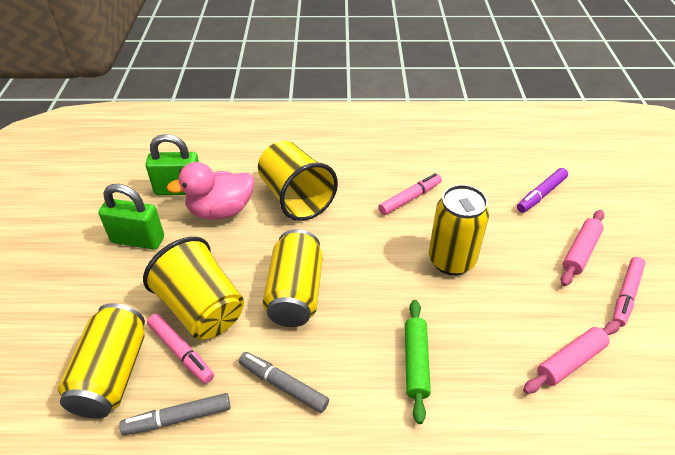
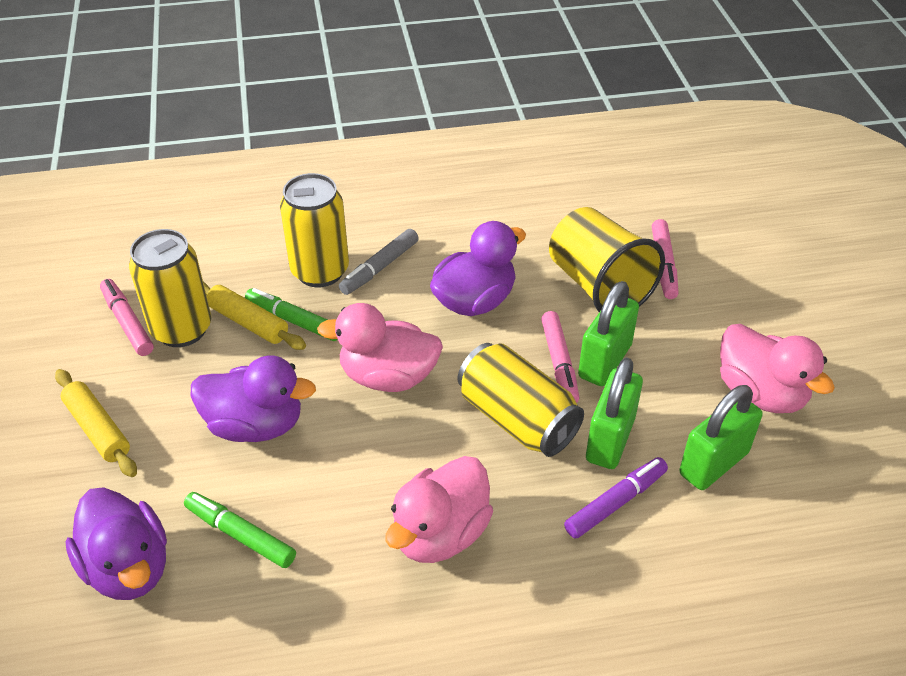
green marker: 0 -> 2
green padlock: 2 -> 3
green rolling pin: 1 -> 0
grey marker: 2 -> 1
pink duck: 1 -> 3
pink rolling pin: 2 -> 0
purple duck: 0 -> 3
yellow cup: 2 -> 1
yellow rolling pin: 0 -> 2

